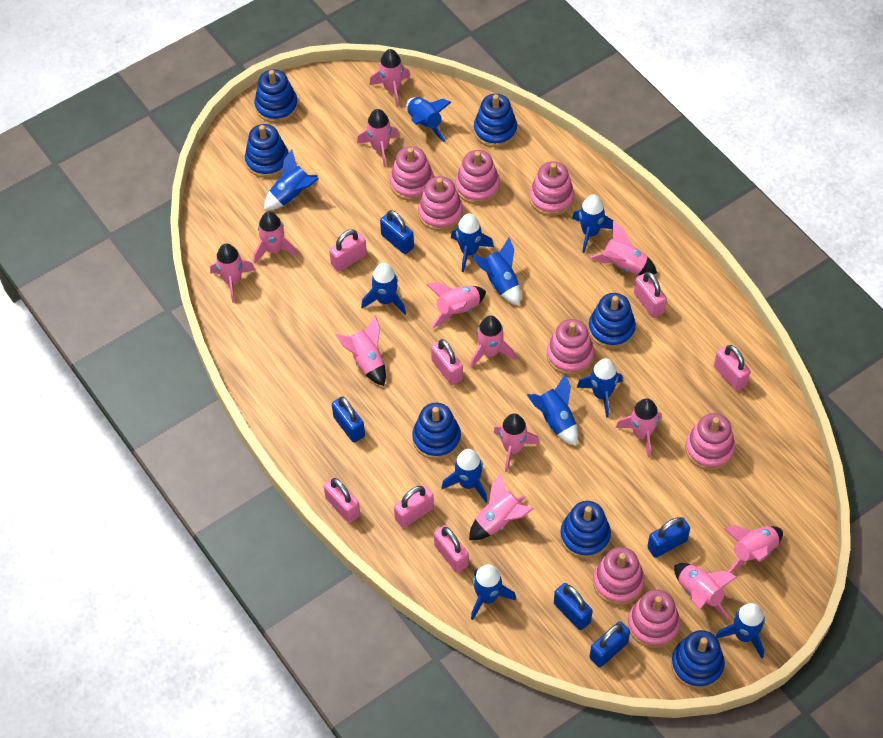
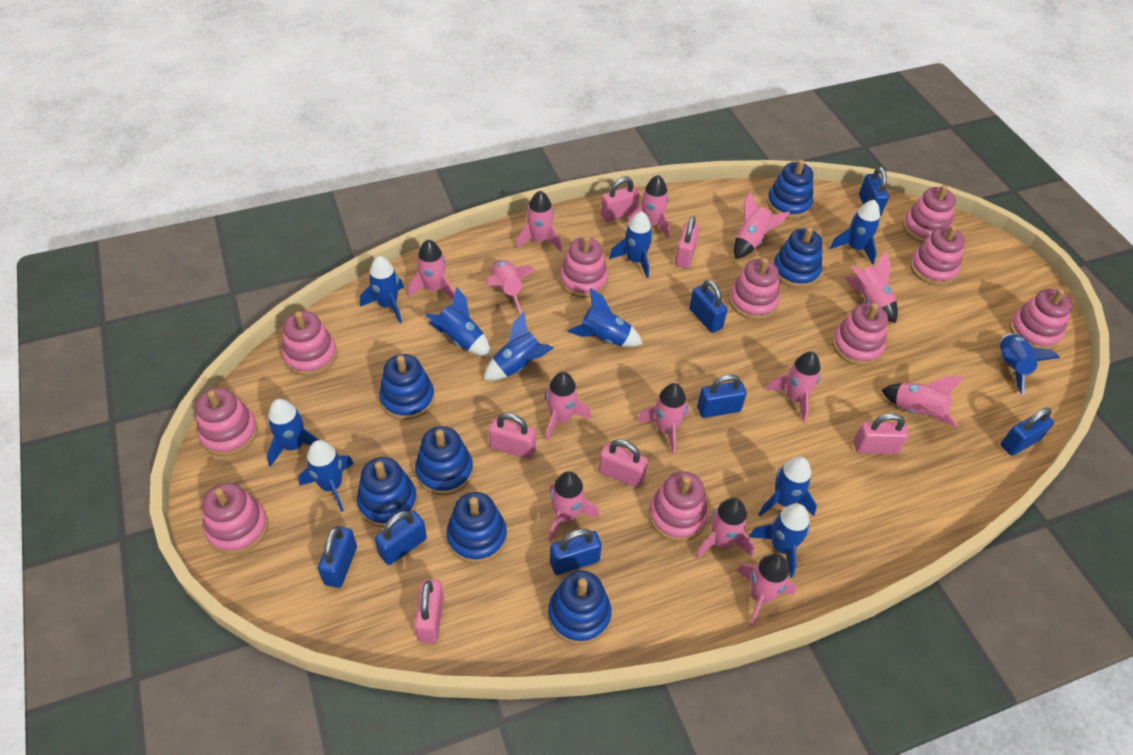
blue padlock: 5 -> 7
pink padlock: 7 -> 6
pink stacking toy: 8 -> 10

